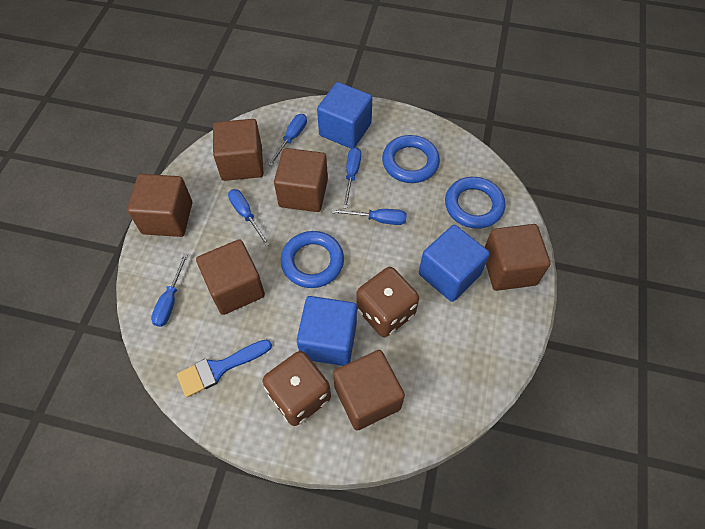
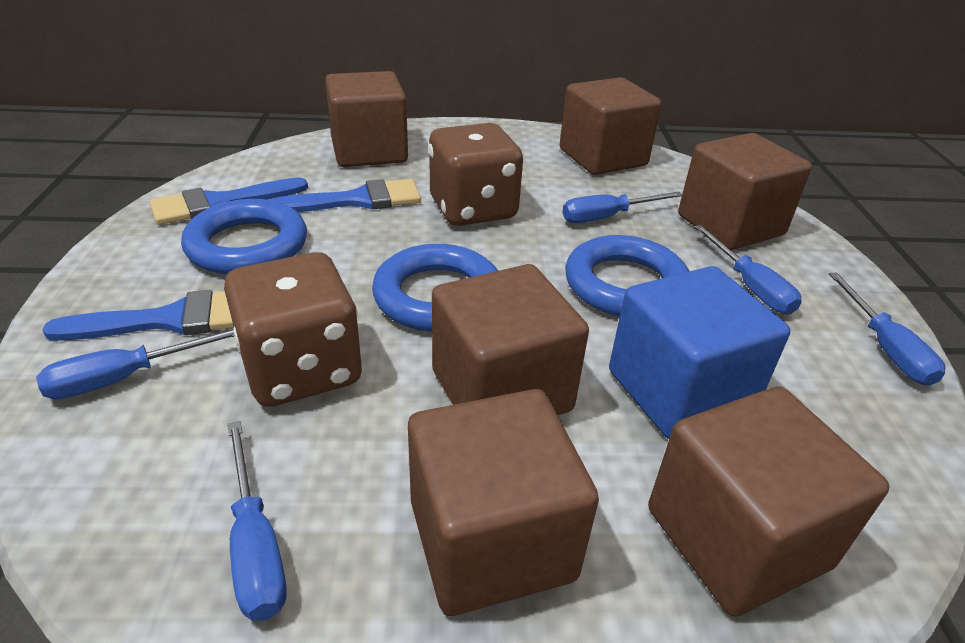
blue brush: 1 -> 3
blue cube: 3 -> 1

